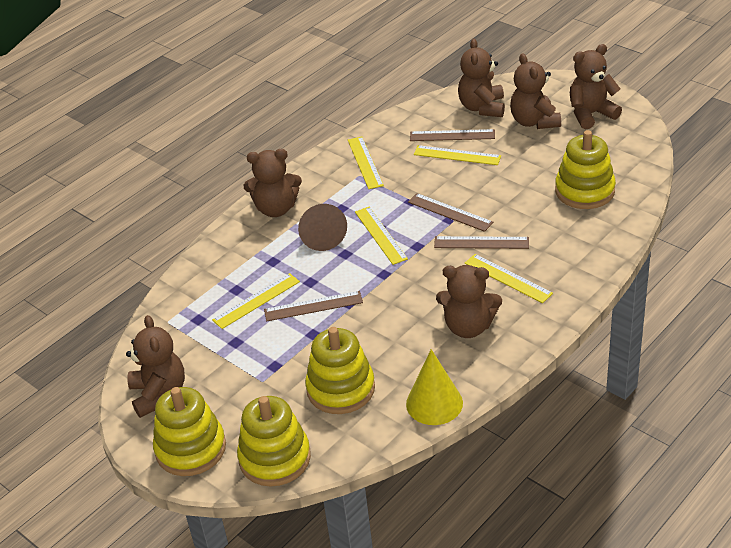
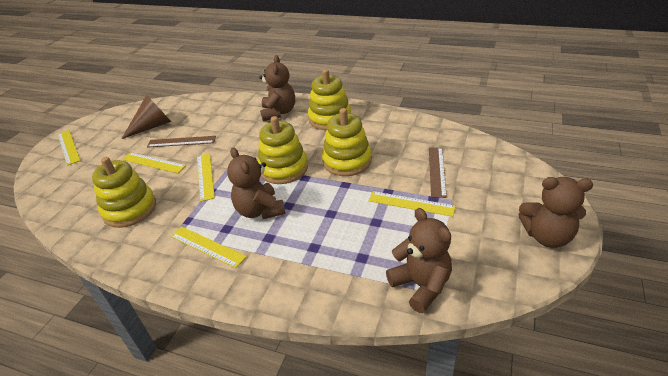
brown ruler: 4 -> 2
brown teddy bear: 6 -> 4
yellow cone: 1 -> 0

